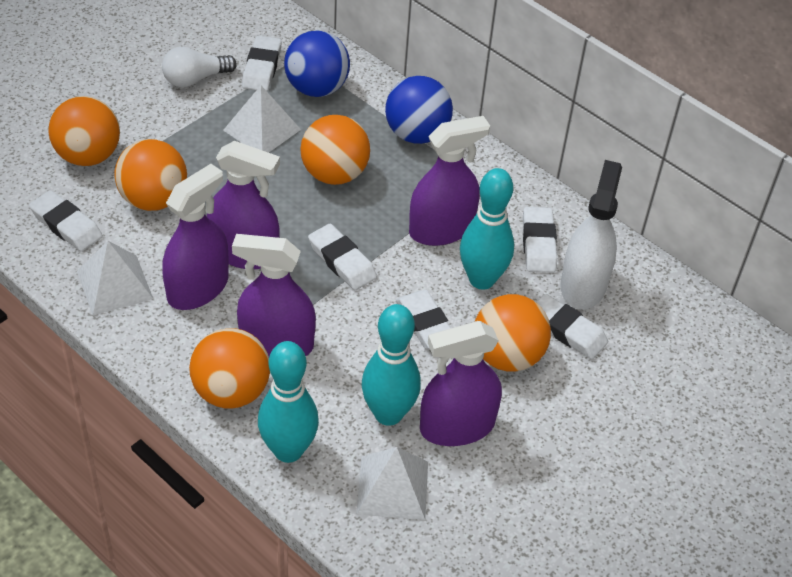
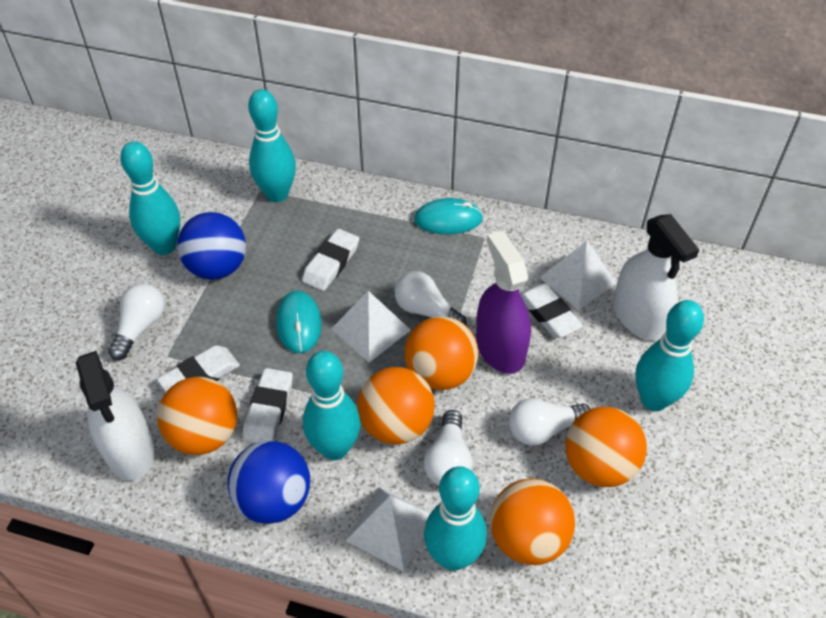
purple spray bottle: 5 -> 1
turquoise bowling pin: 3 -> 5
turquoise mouse: 0 -> 2
white eraser: 6 -> 4
white light bulb: 1 -> 4
white spray bottle: 1 -> 2

